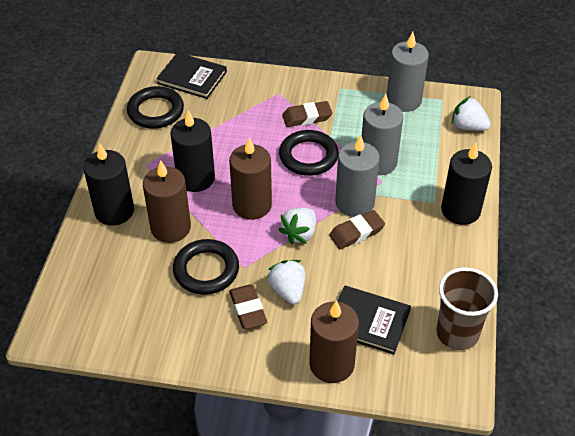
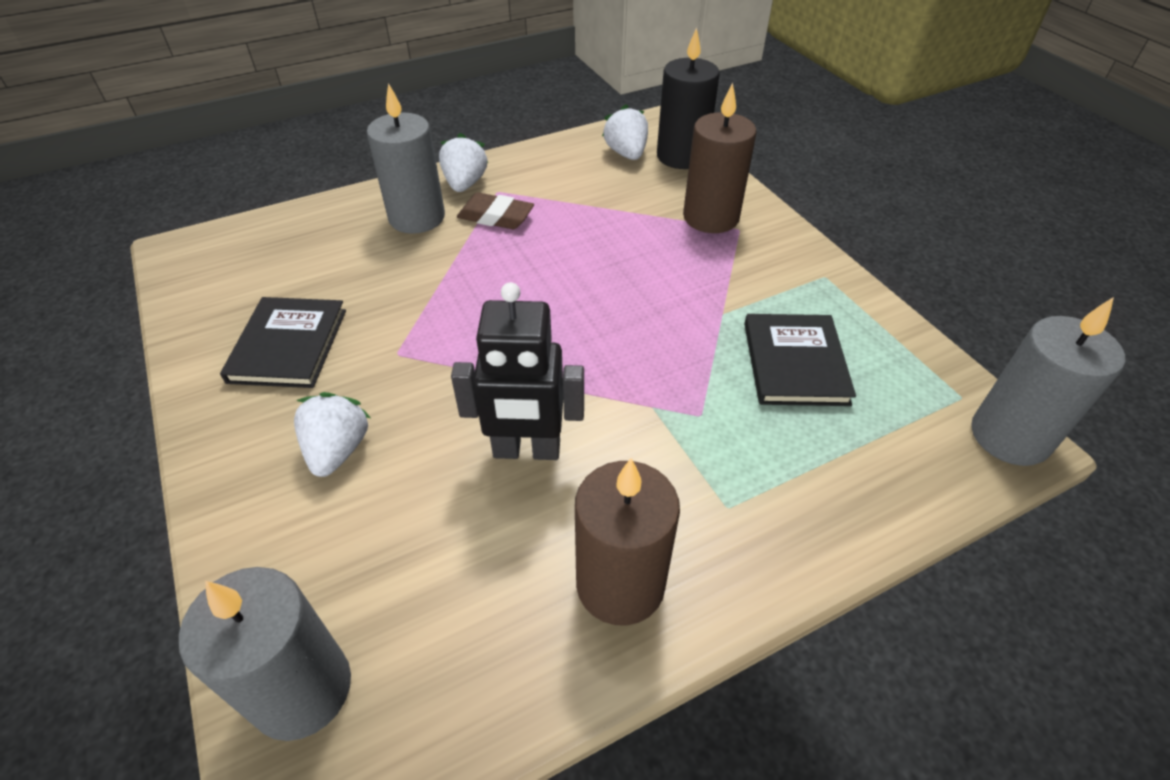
black candle: 3 -> 1
black ring: 3 -> 0
black robot: 0 -> 1
brown candle: 3 -> 2
brown cup: 1 -> 0
brown eraser: 3 -> 1

